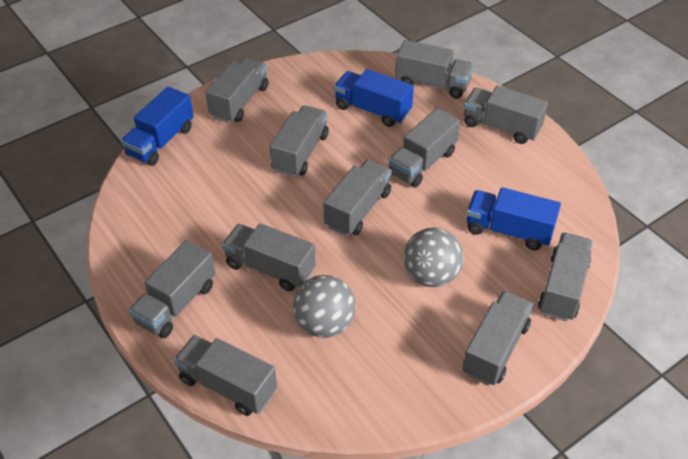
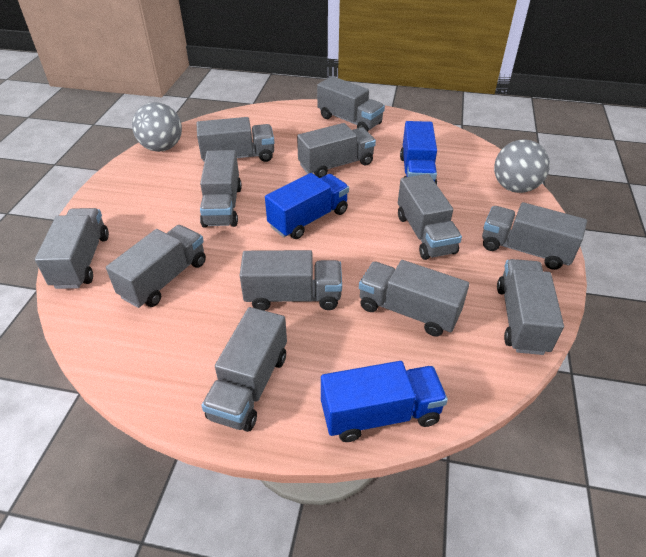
grey truck: 11 -> 12

